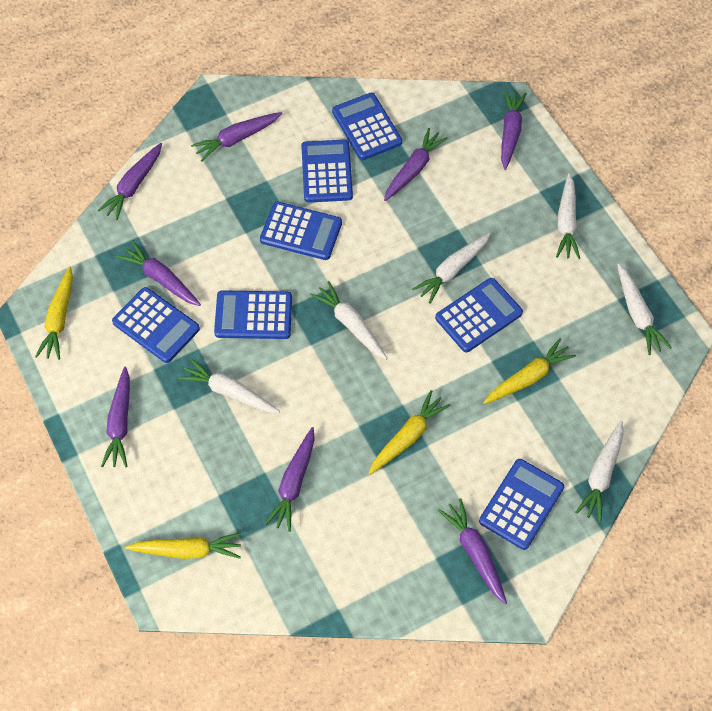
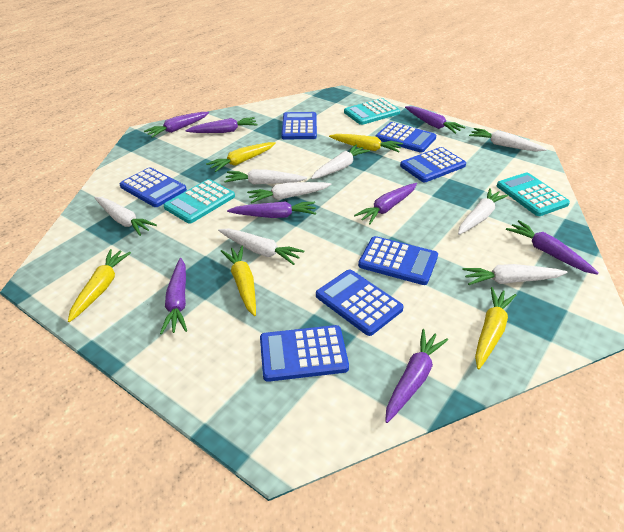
turquoise calculator: 0 -> 3
white carrot: 6 -> 8
yellow carrot: 4 -> 5

